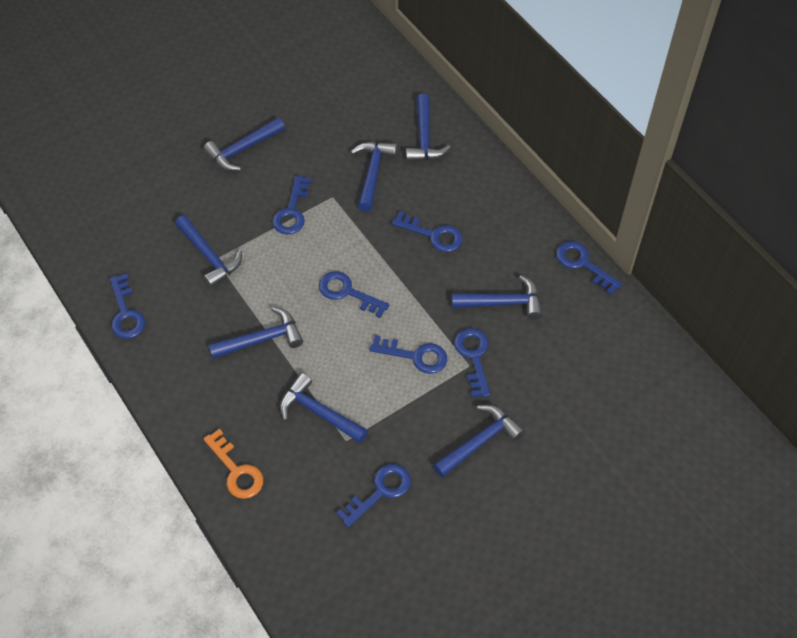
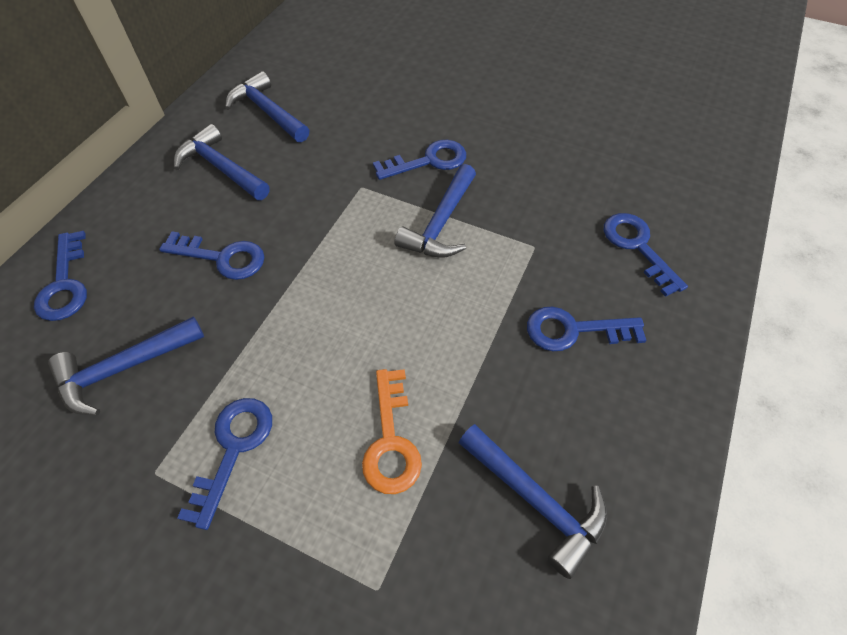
blue hammer: 8 -> 5
blue key: 8 -> 6

